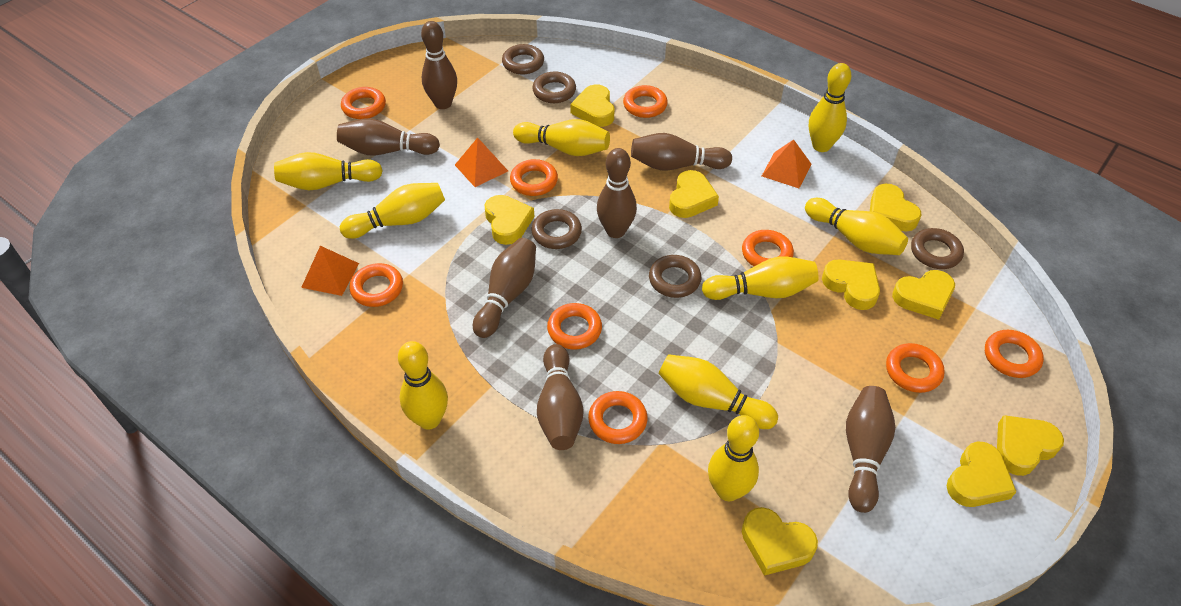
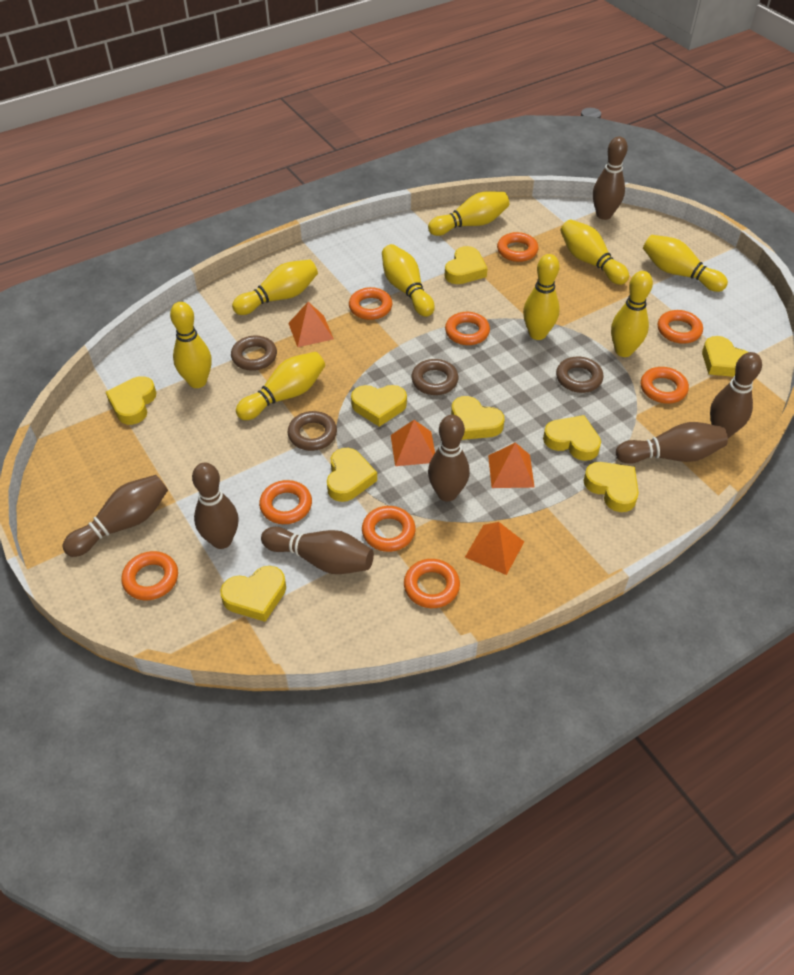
brown ring: 5 -> 4
orange pyramid: 3 -> 4

